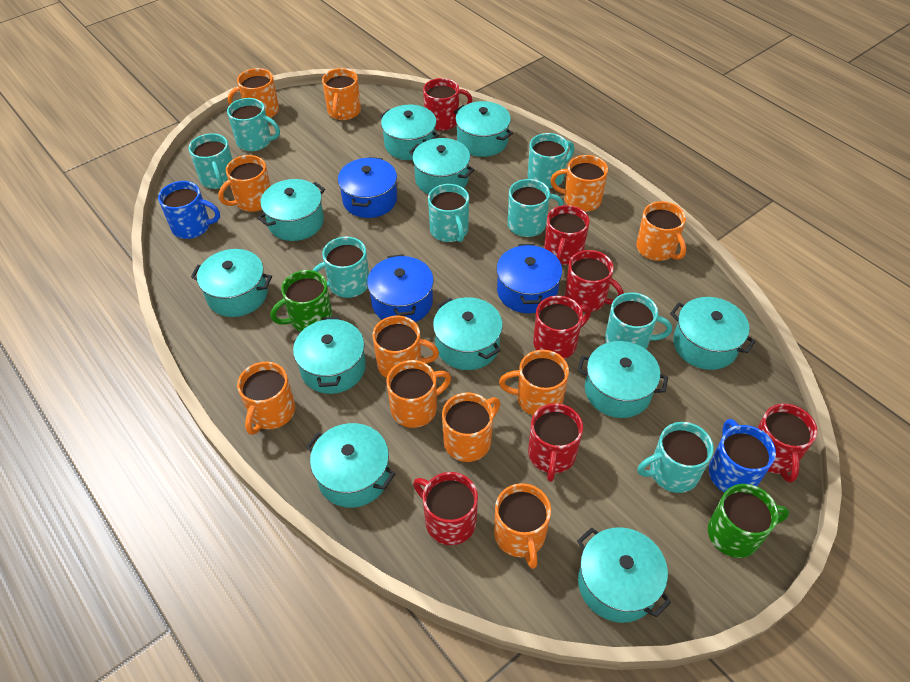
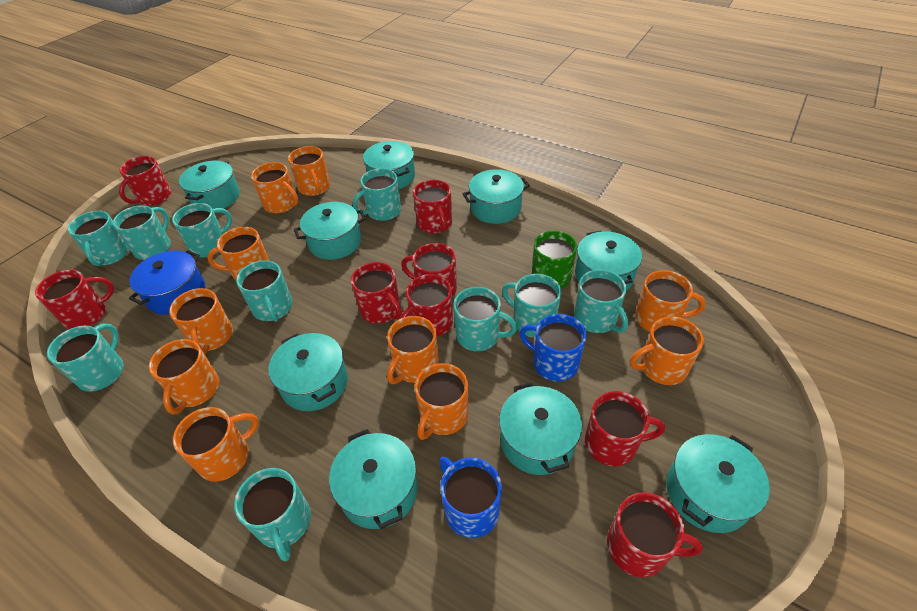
blue pot: 3 -> 1
green mug: 2 -> 1
orange mug: 11 -> 10
red mug: 7 -> 8
turquoise mug: 8 -> 10
turquoise pot: 11 -> 9

